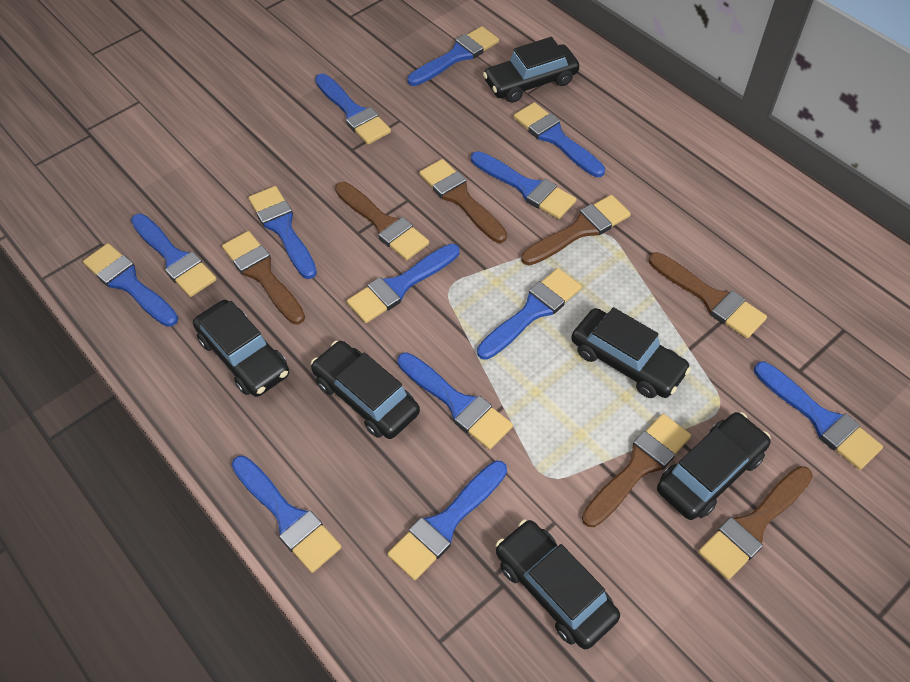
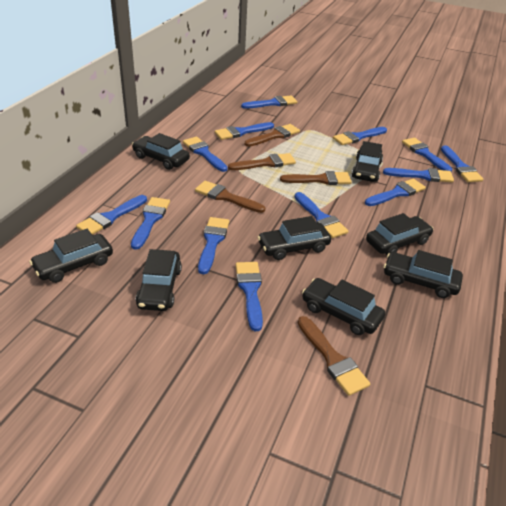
black car: 6 -> 8
brown brush: 7 -> 5

